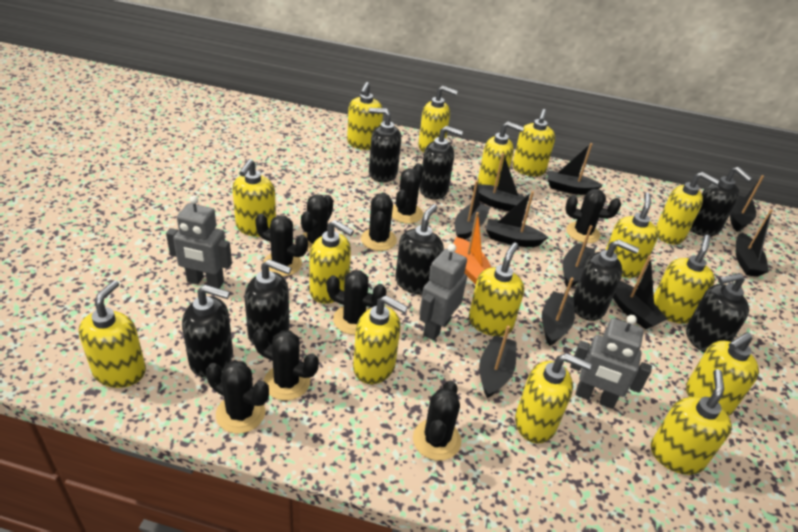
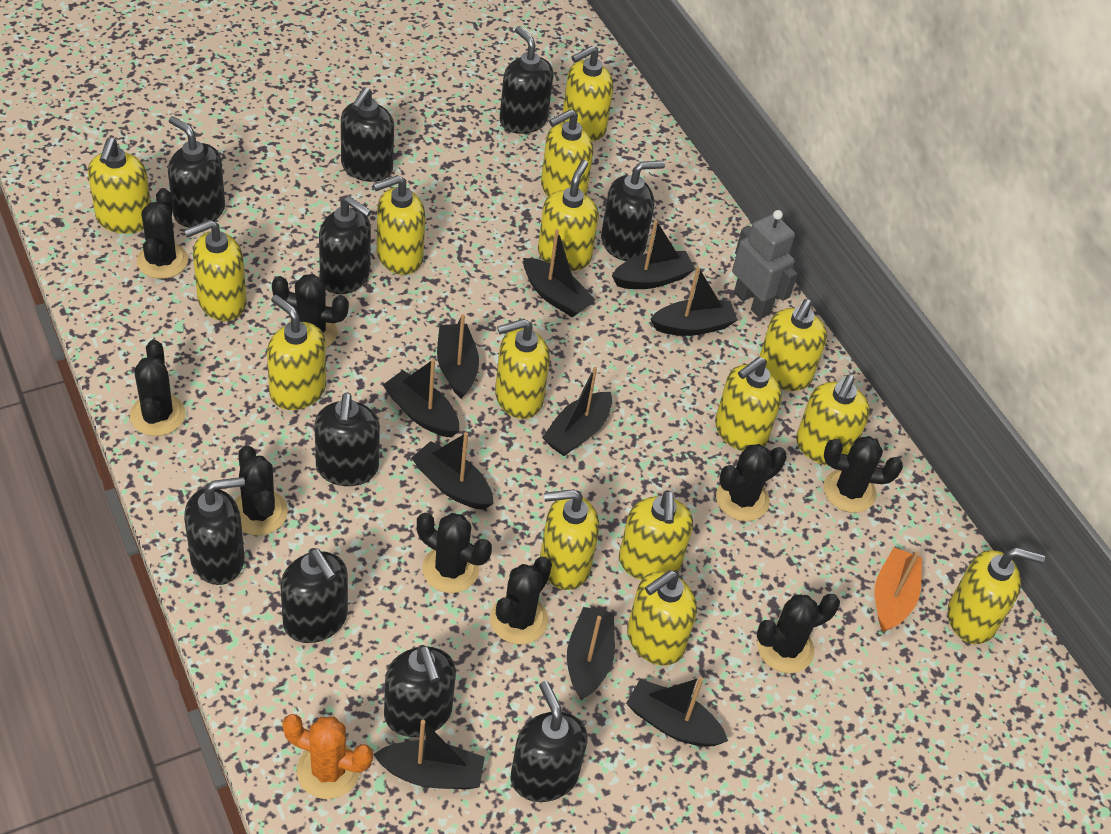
black soap dispenser: 8 -> 10
grey robot: 3 -> 1
orange cactus: 0 -> 1

